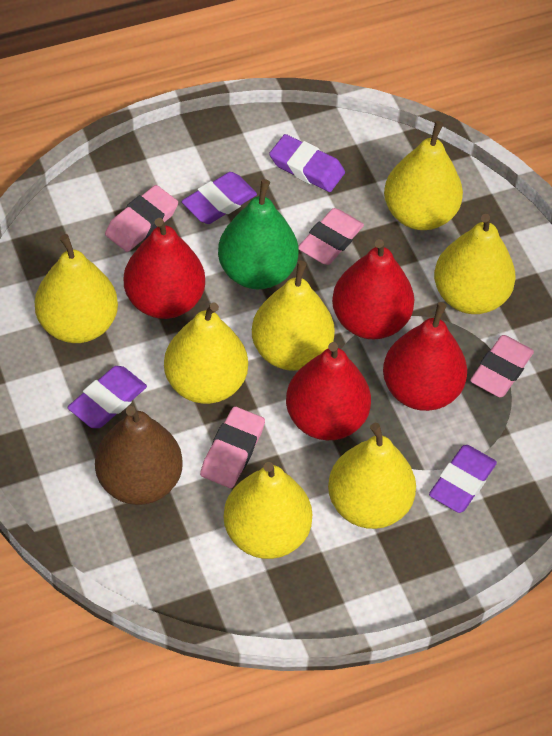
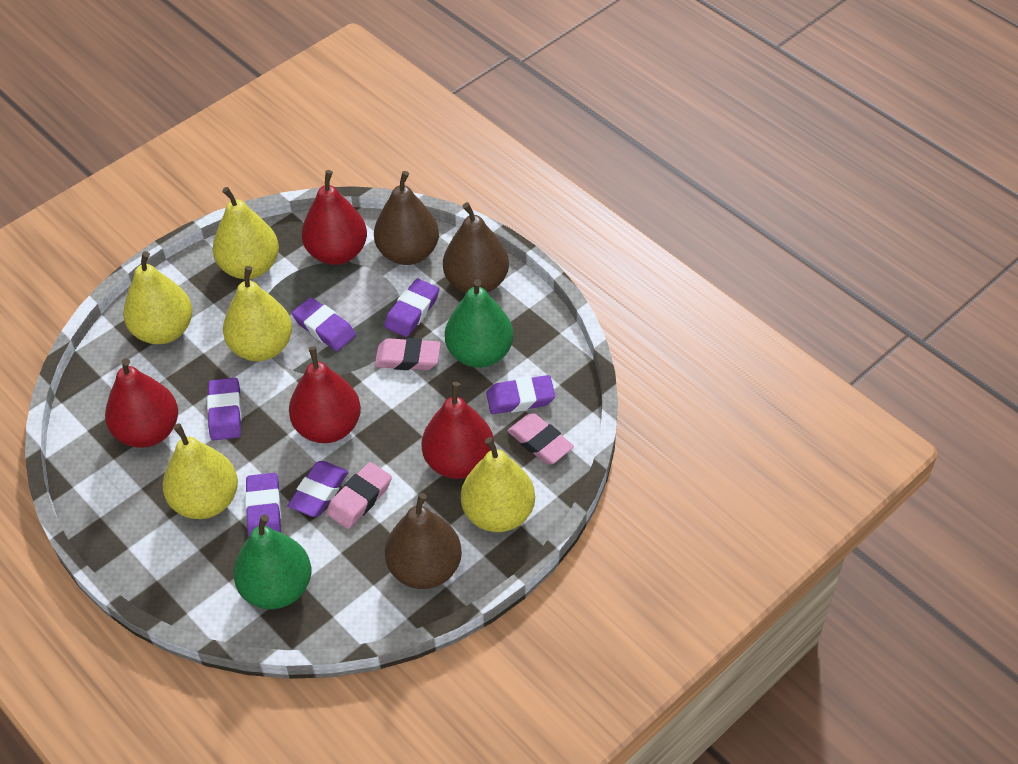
brown pear: 1 -> 3
green pear: 1 -> 2
pink eraser: 4 -> 3
purple eraser: 4 -> 6
yellow pear: 7 -> 5

